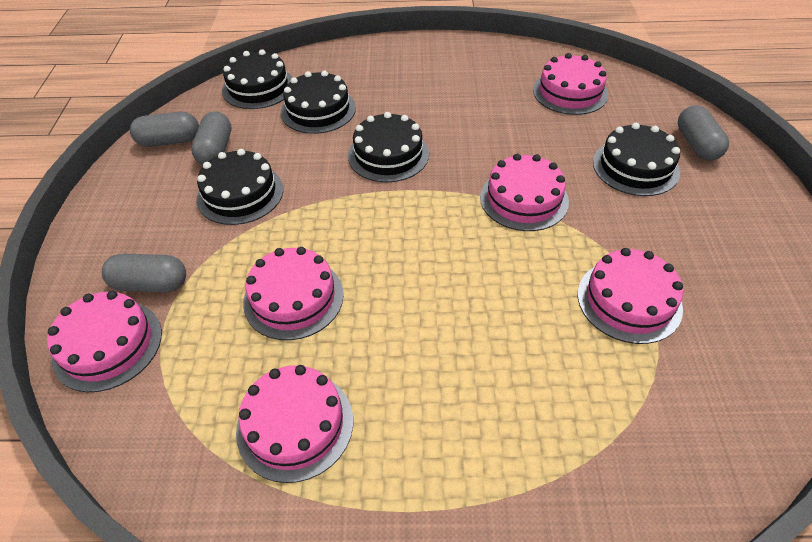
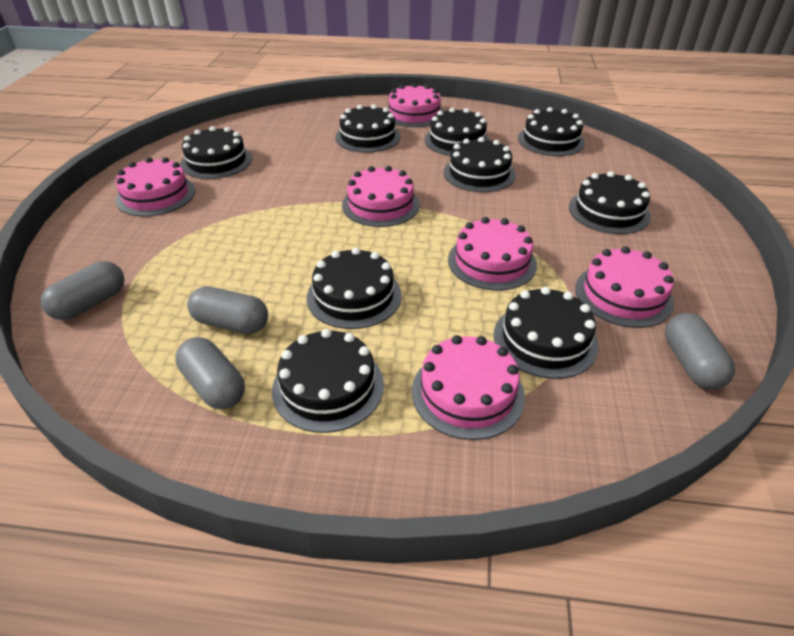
black cake: 5 -> 9

